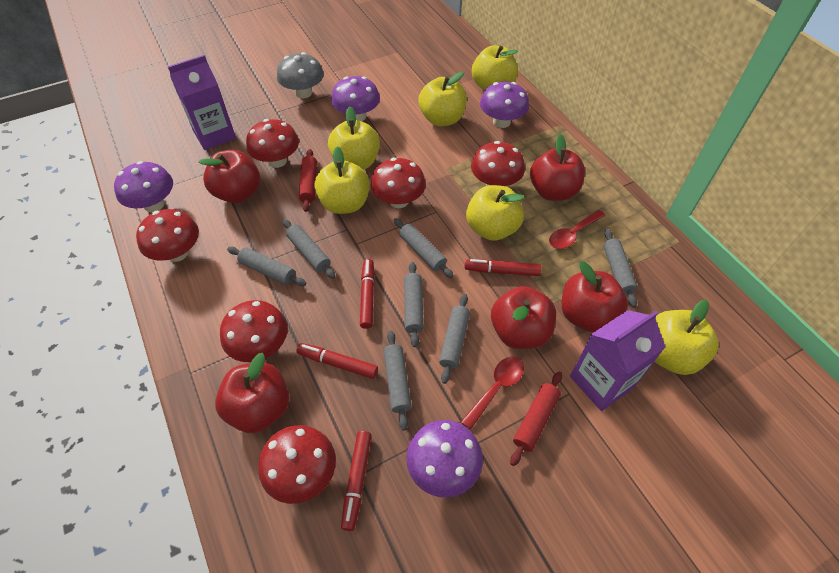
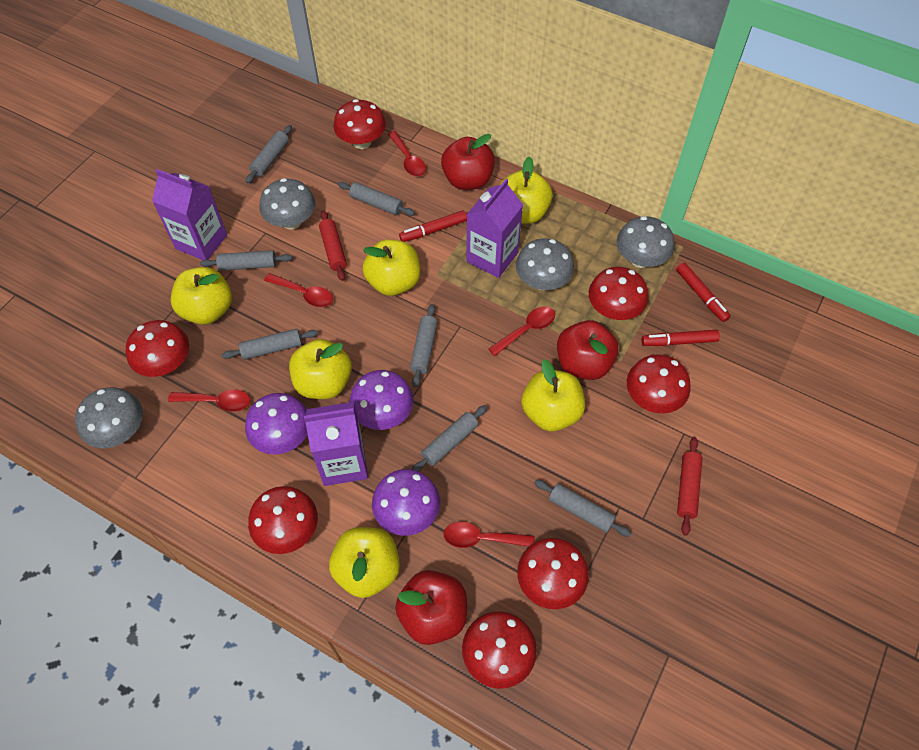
grey mushroom: 1 -> 4
purple carton: 2 -> 3
purple mushroom: 4 -> 3
red apple: 5 -> 3
red marker: 4 -> 3
red mushroom: 6 -> 7
red spoon: 2 -> 5

